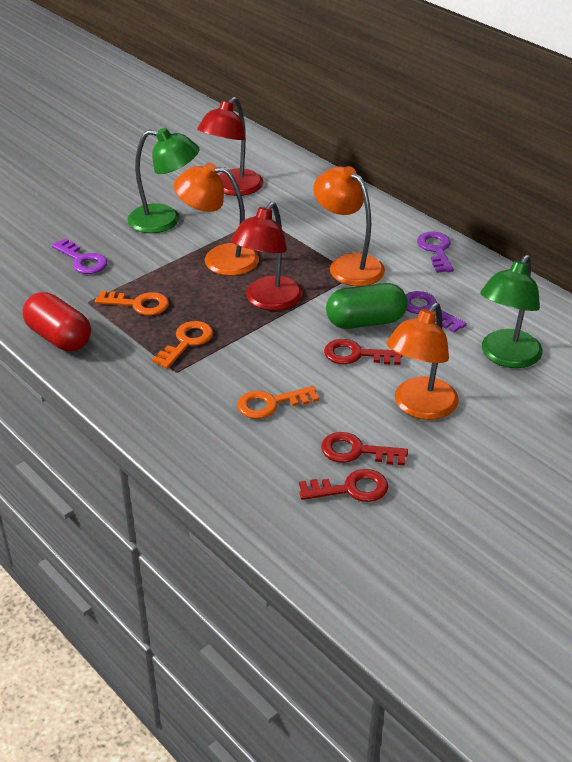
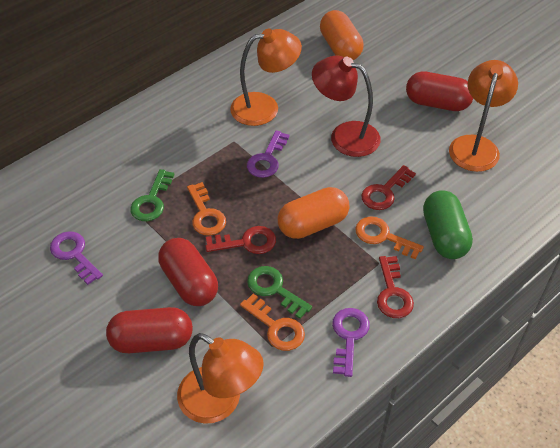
green key: 0 -> 2
green lamp: 2 -> 0
orange capsule: 0 -> 2
red capsule: 1 -> 3
red lamp: 2 -> 1

